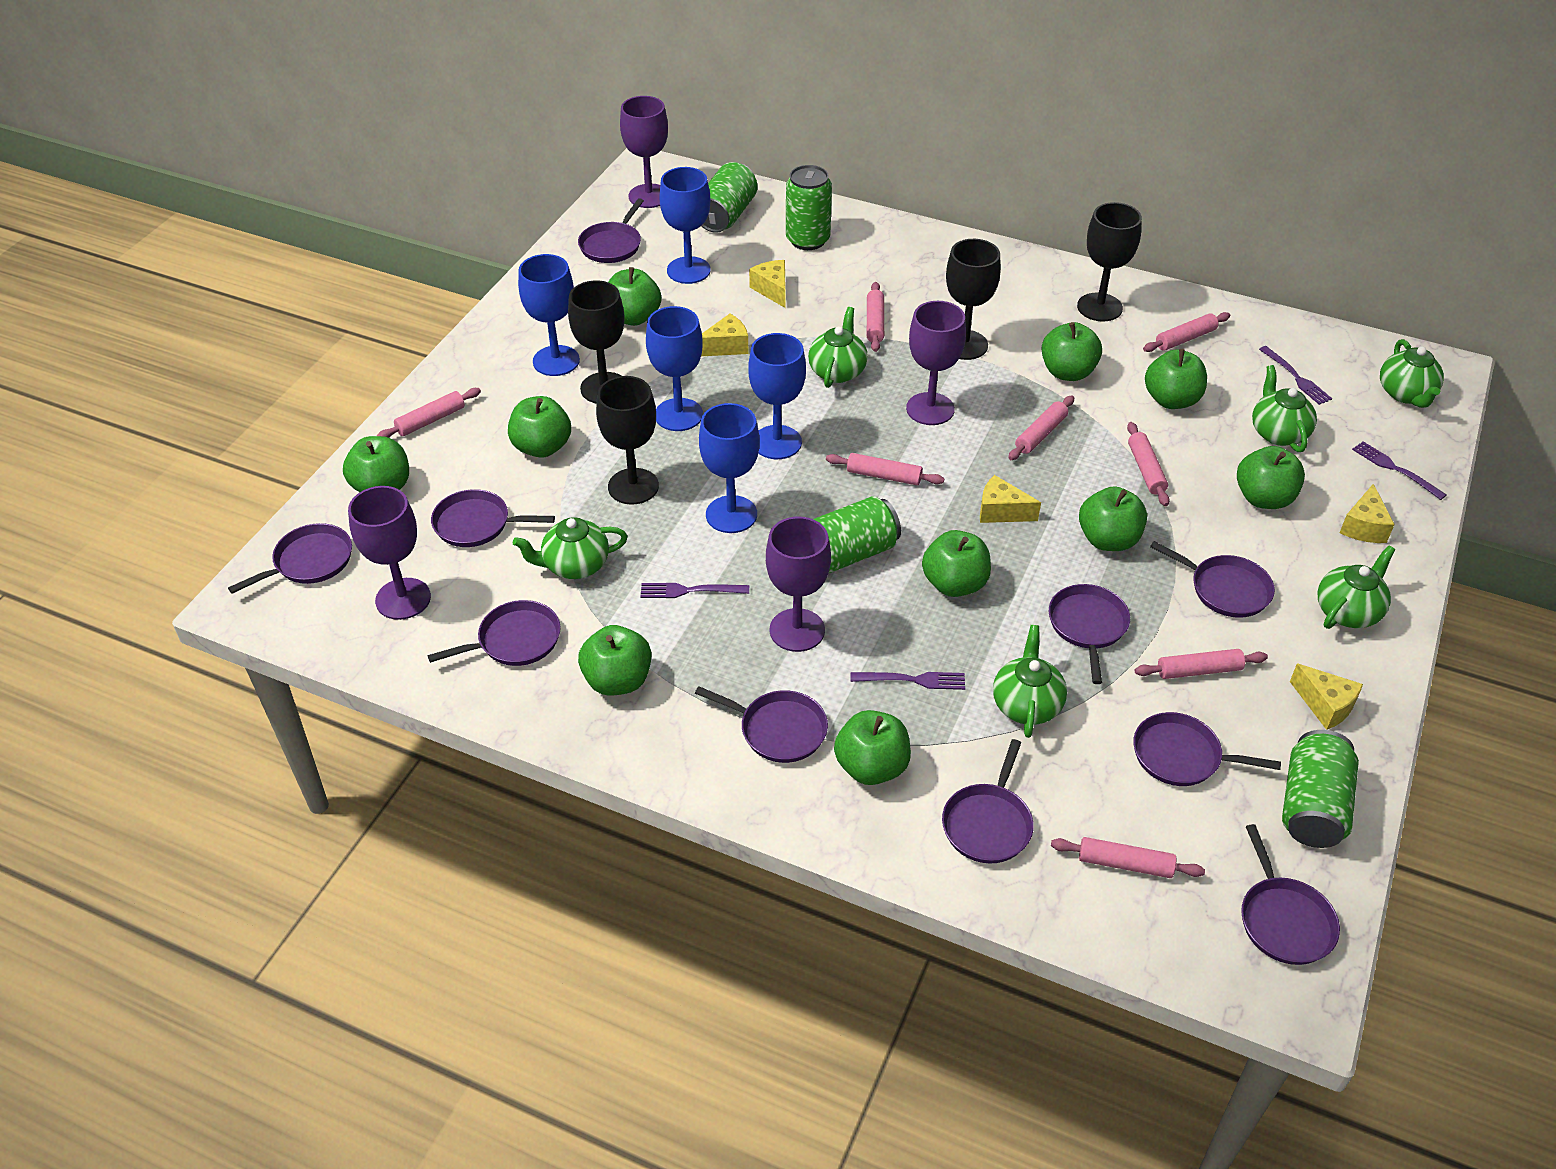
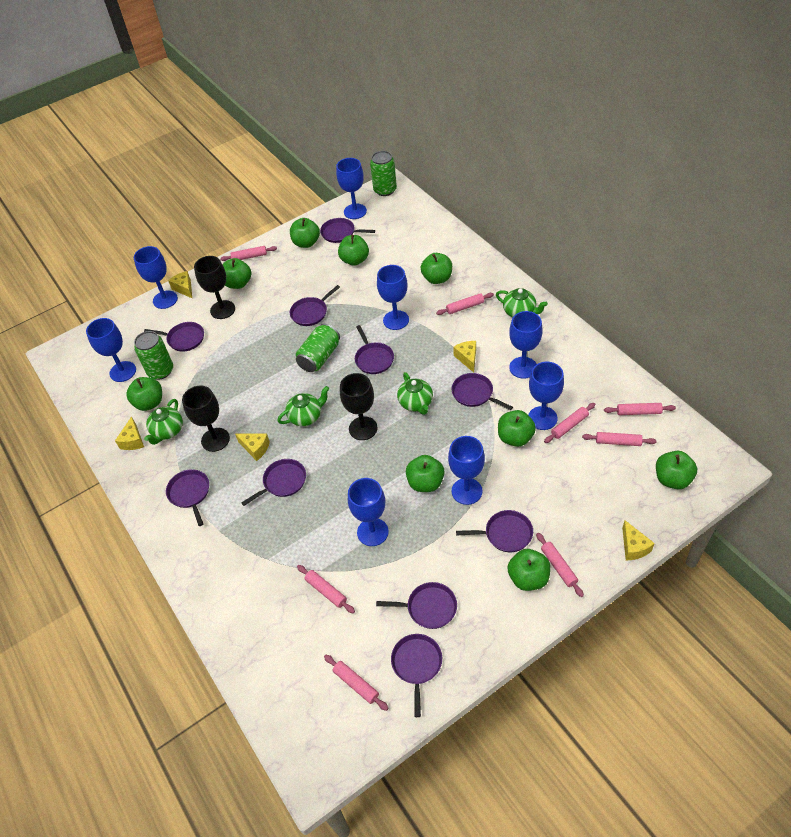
black goblet: 4 -> 3
blue goblet: 5 -> 8
green apple: 10 -> 9
green can: 4 -> 3
green teapot: 6 -> 4
purple fork: 4 -> 0
purple goblet: 4 -> 0

